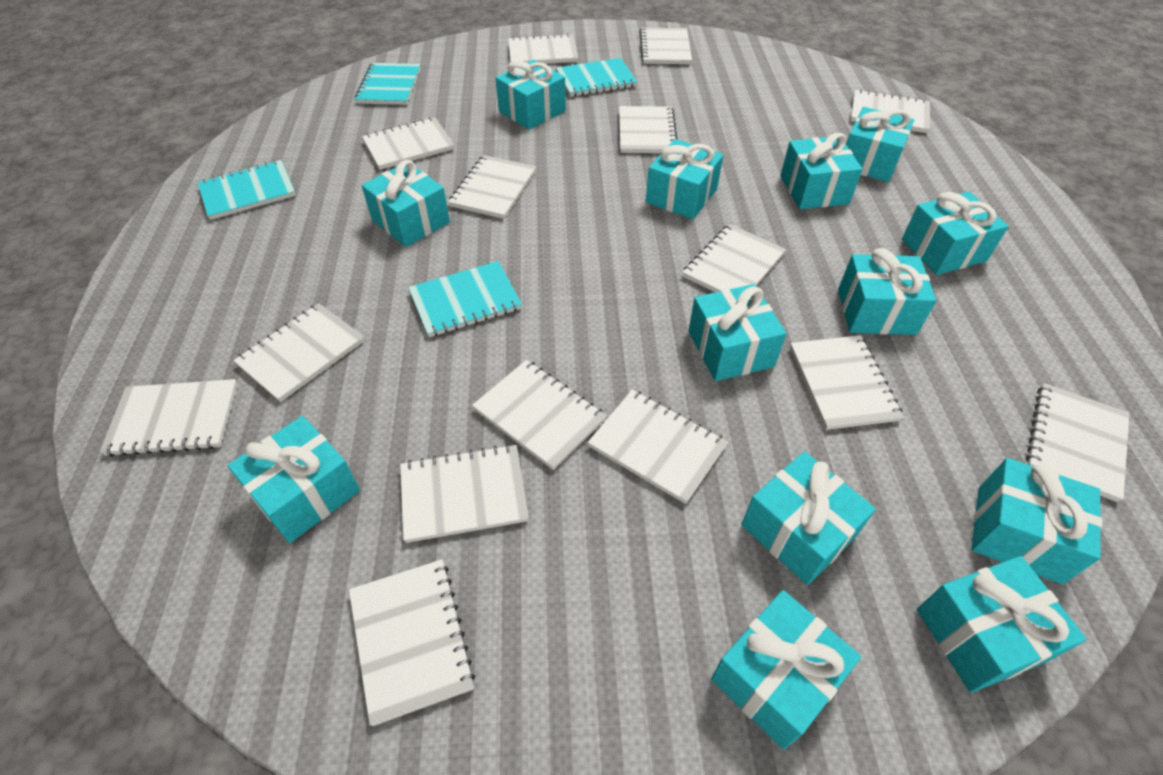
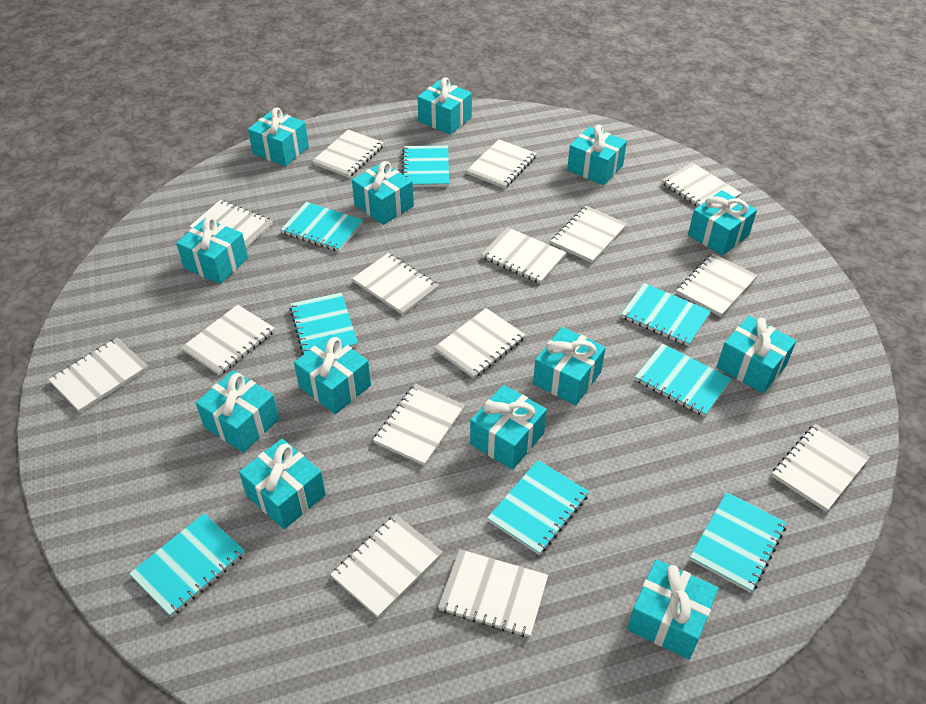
turquoise notebook: 4 -> 8

